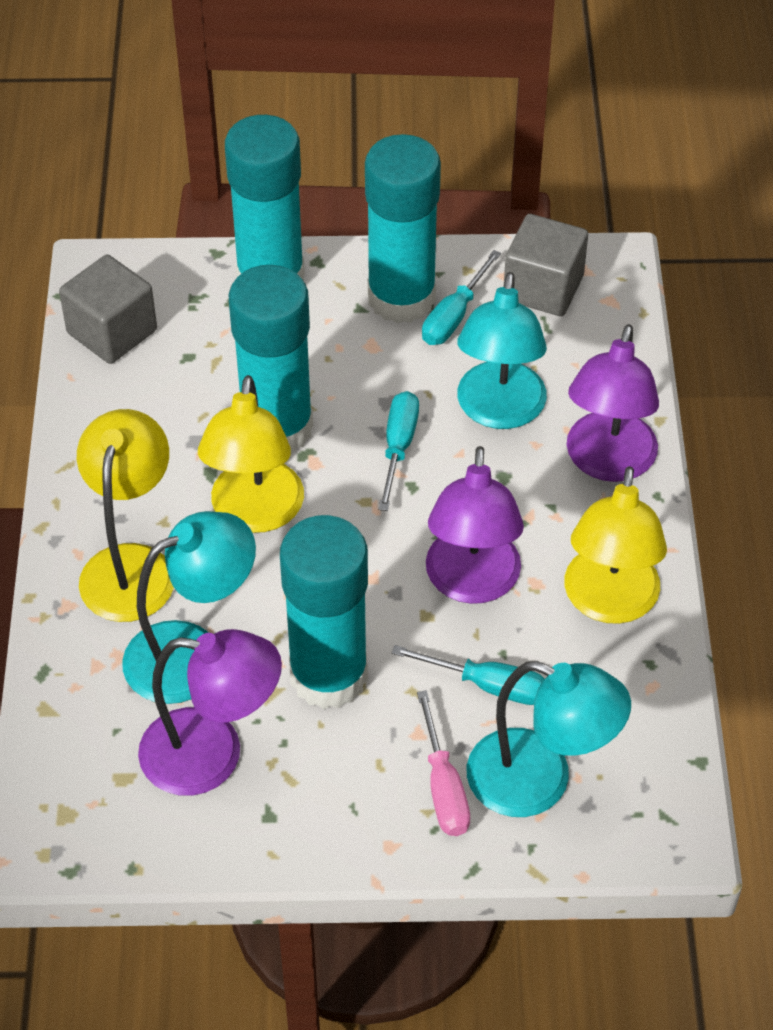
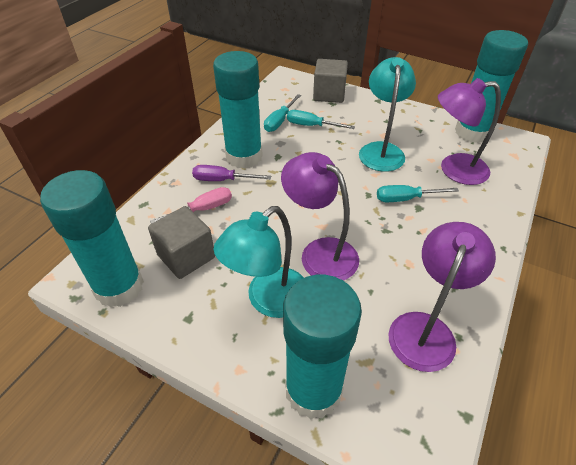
purple screwdriver: 0 -> 1
turquoise lamp: 3 -> 2
yellow lamp: 3 -> 0

